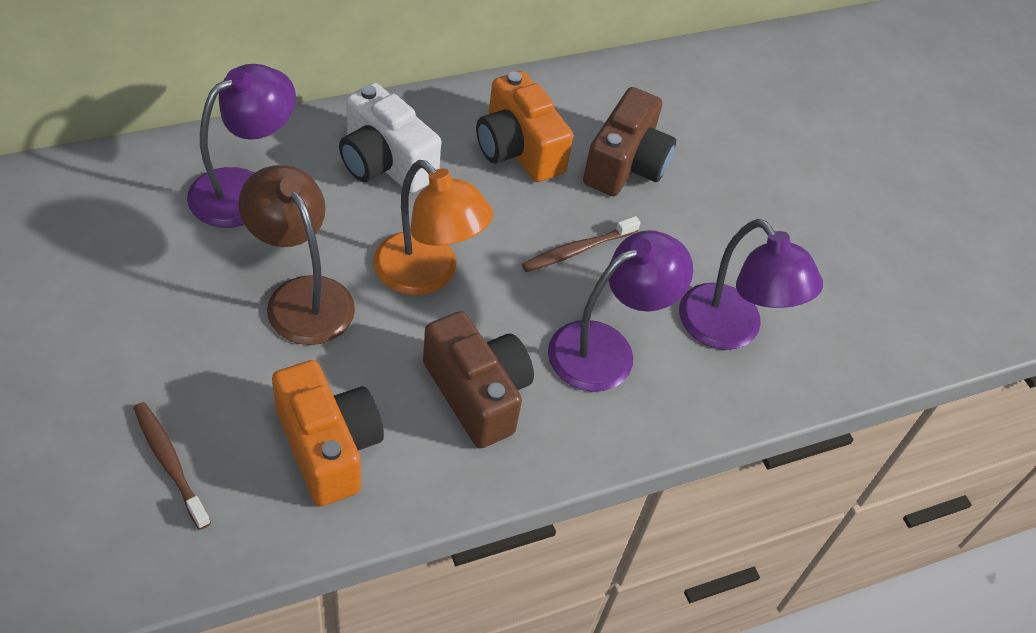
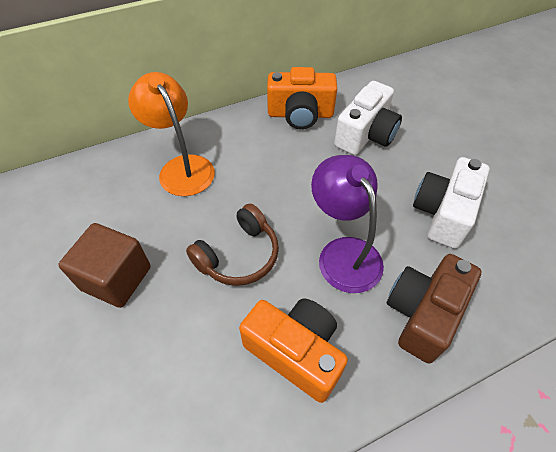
brown camera: 2 -> 1
brown cube: 0 -> 1
brown headphones: 0 -> 1
brown lamp: 1 -> 0
brown toothbrush: 2 -> 0
purple lamp: 3 -> 1
white camera: 1 -> 2

